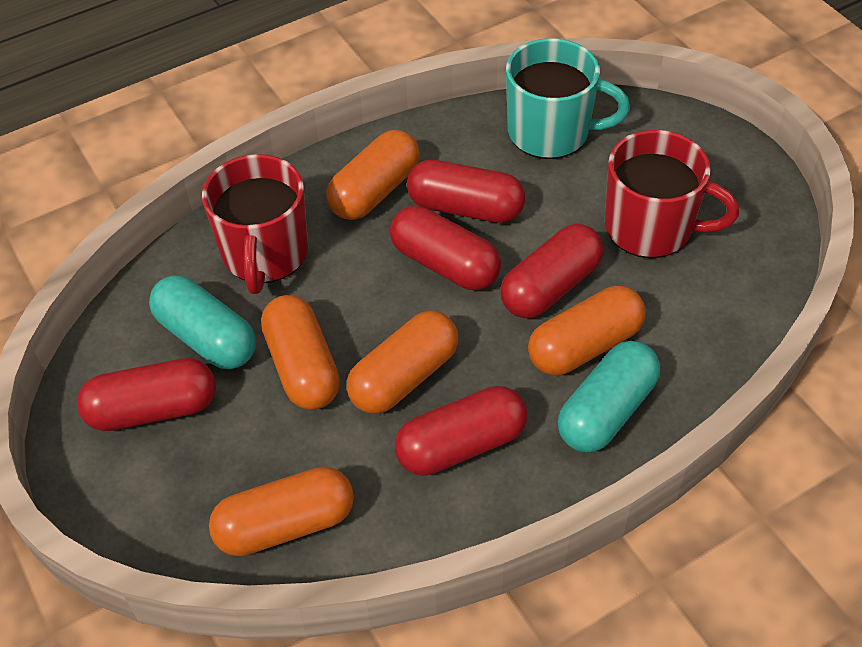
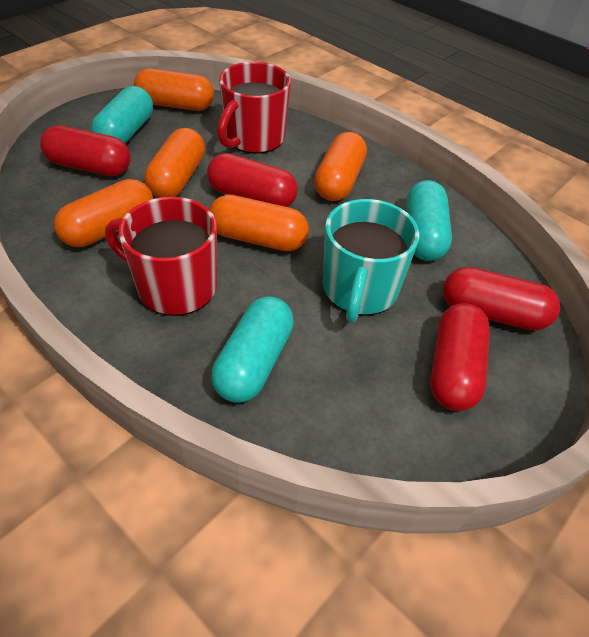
red capsule: 5 -> 4
turquoise capsule: 2 -> 3

